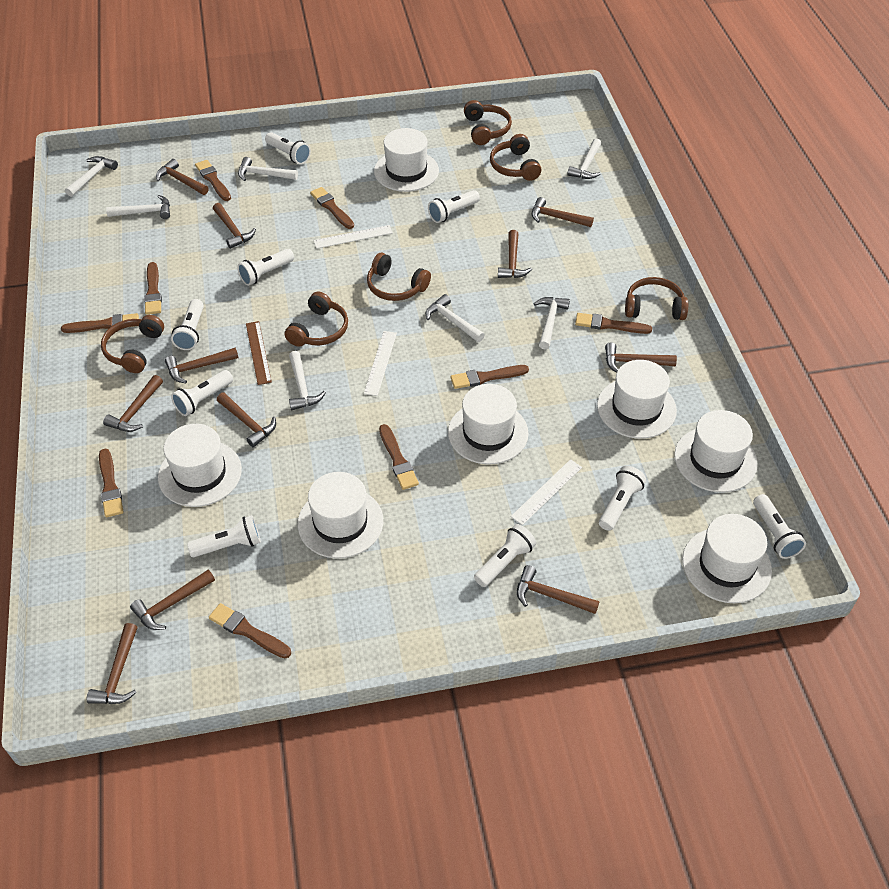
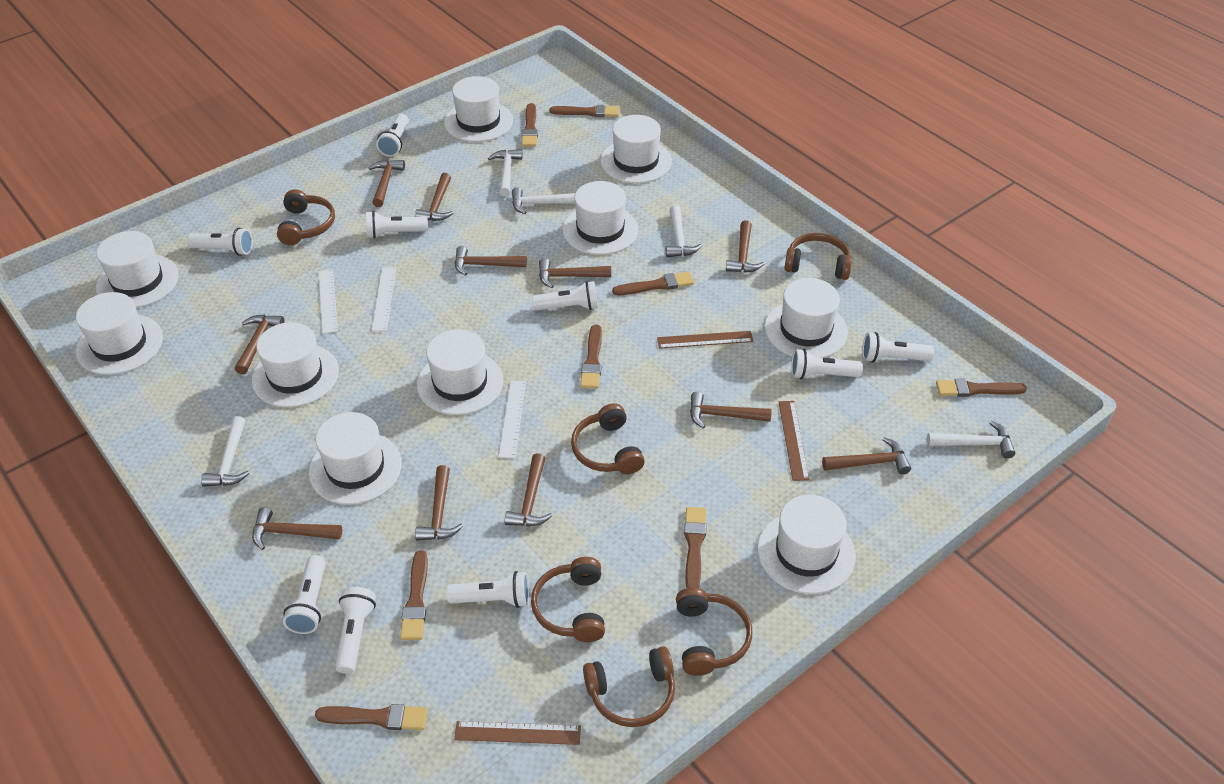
brown brush: 9 -> 8
brown ruler: 1 -> 3
white hammer: 7 -> 5
white hat: 7 -> 10

